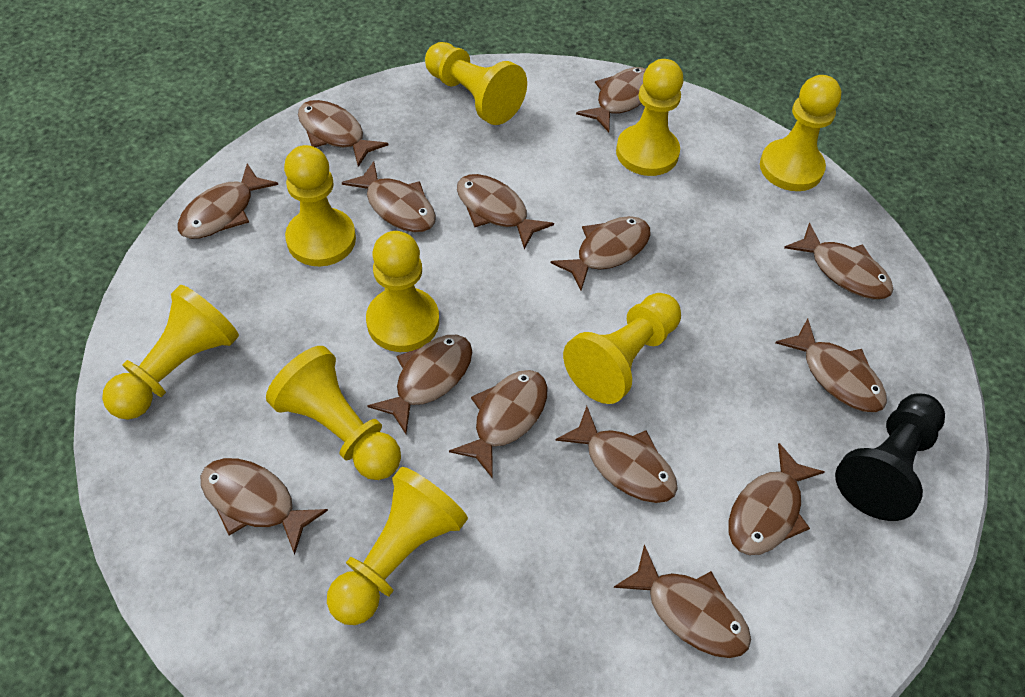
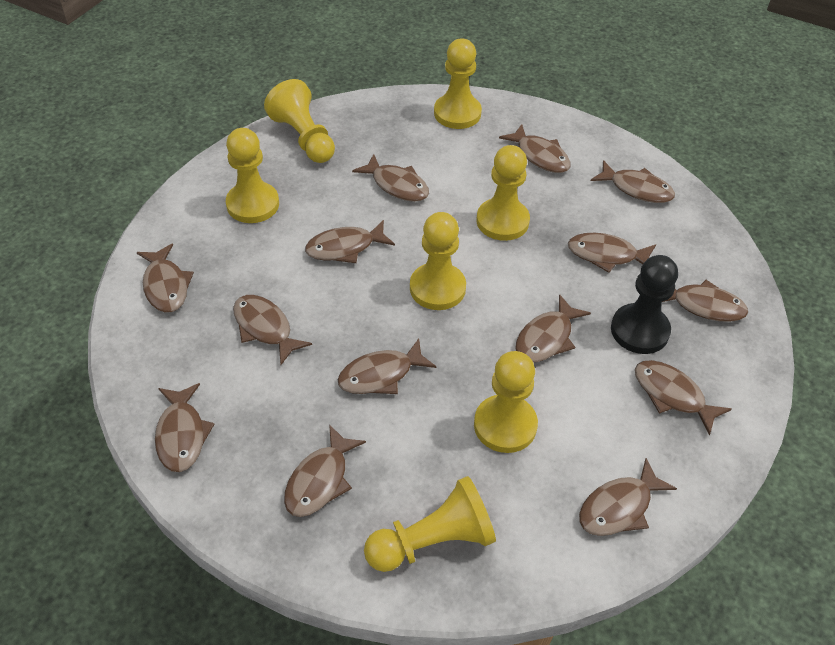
yellow pawn: 9 -> 7

